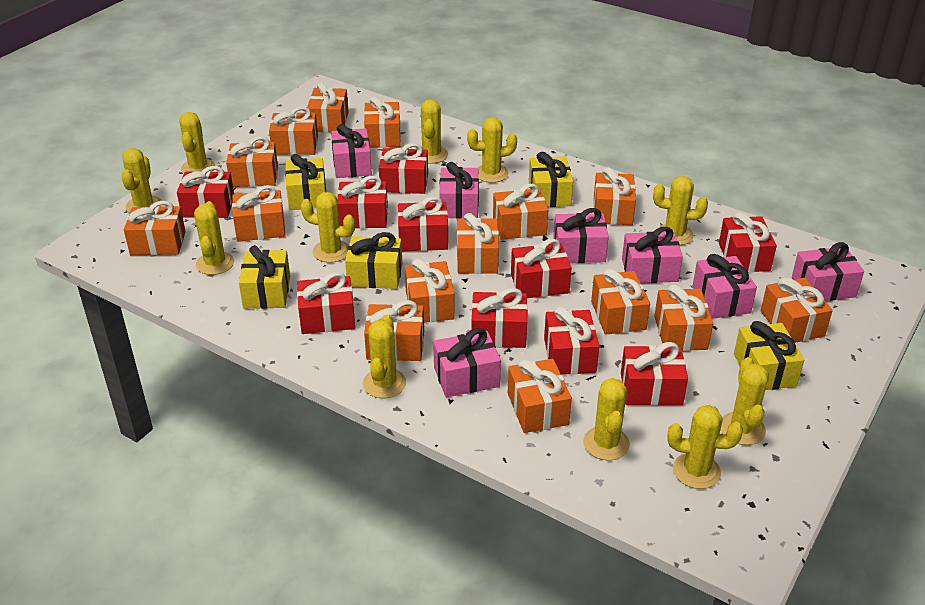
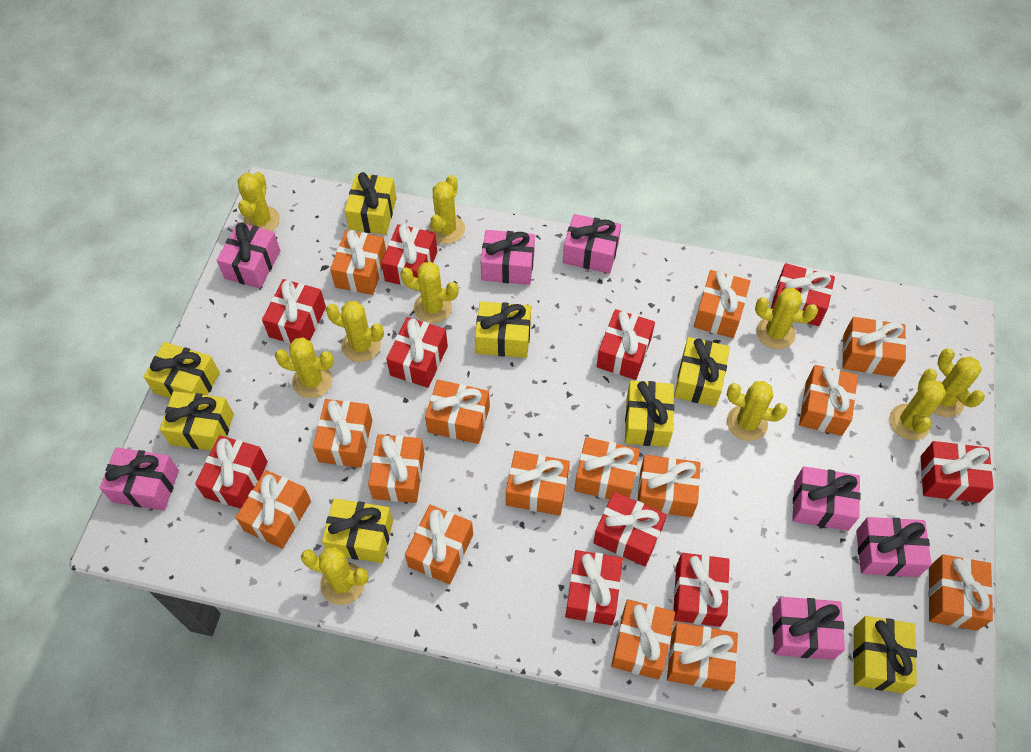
yellow cactus: 11 -> 10
yellow gift: 5 -> 8

